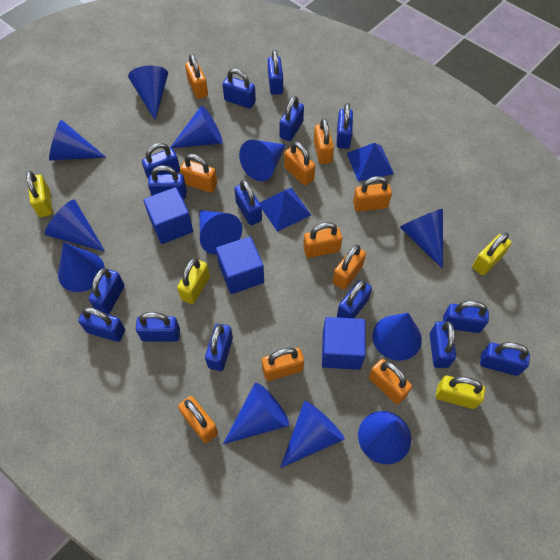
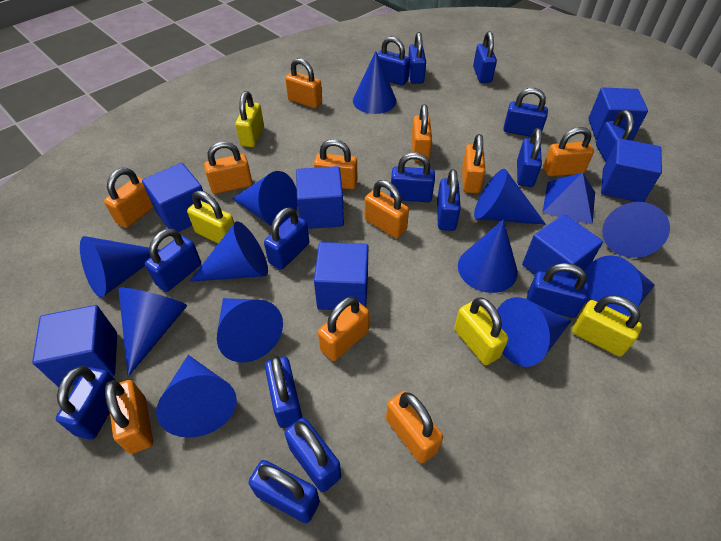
blue cube: 3 -> 7
blue pyramid: 2 -> 1
orange padlock: 10 -> 11

